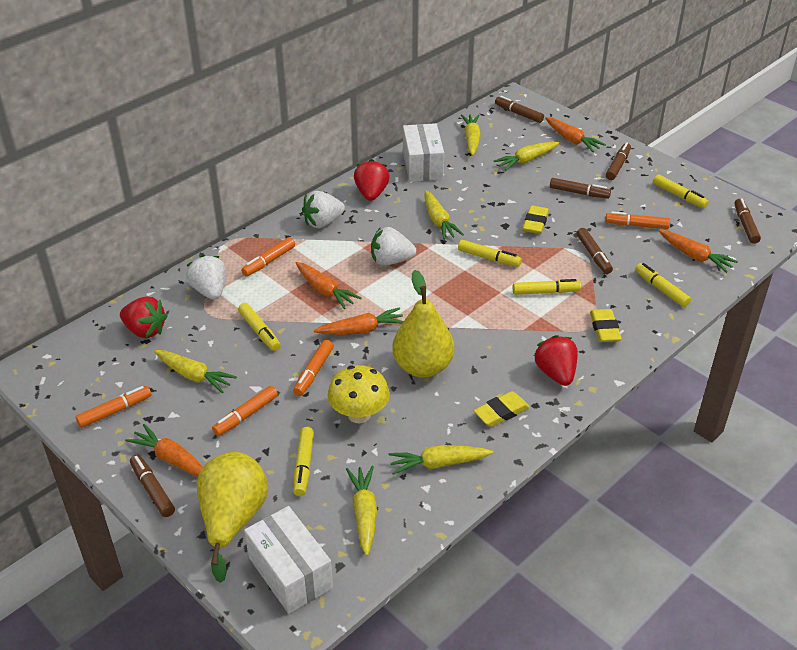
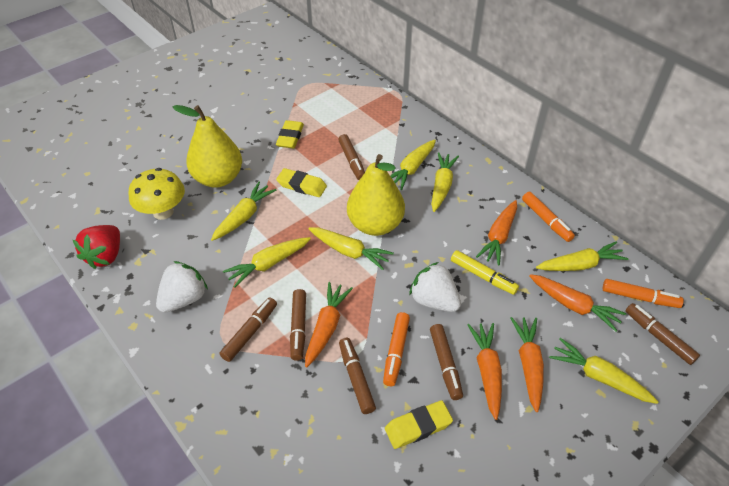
orange marker: 5 -> 3
red strawberry: 3 -> 1
white box: 2 -> 0
white strawberry: 3 -> 2
yellow carrot: 6 -> 7
yellow marker: 6 -> 1

